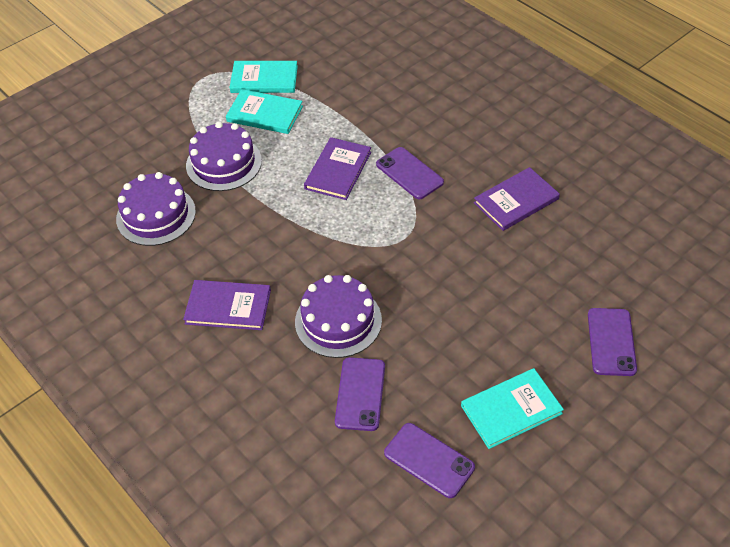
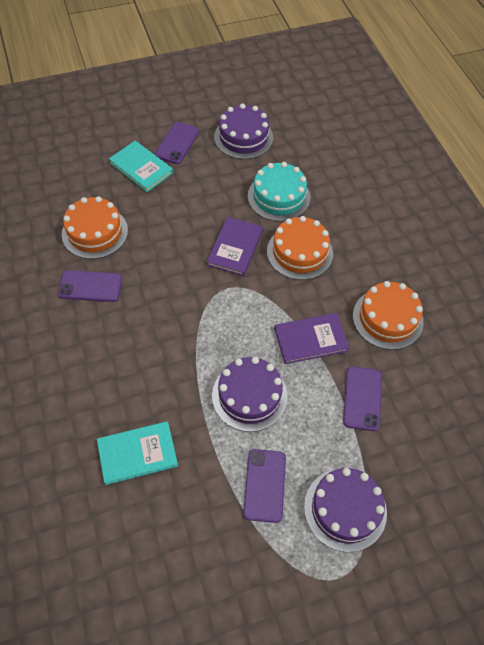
orange cake: 0 -> 3
purple book: 3 -> 2
turquoise book: 3 -> 2
turquoise cake: 0 -> 1

